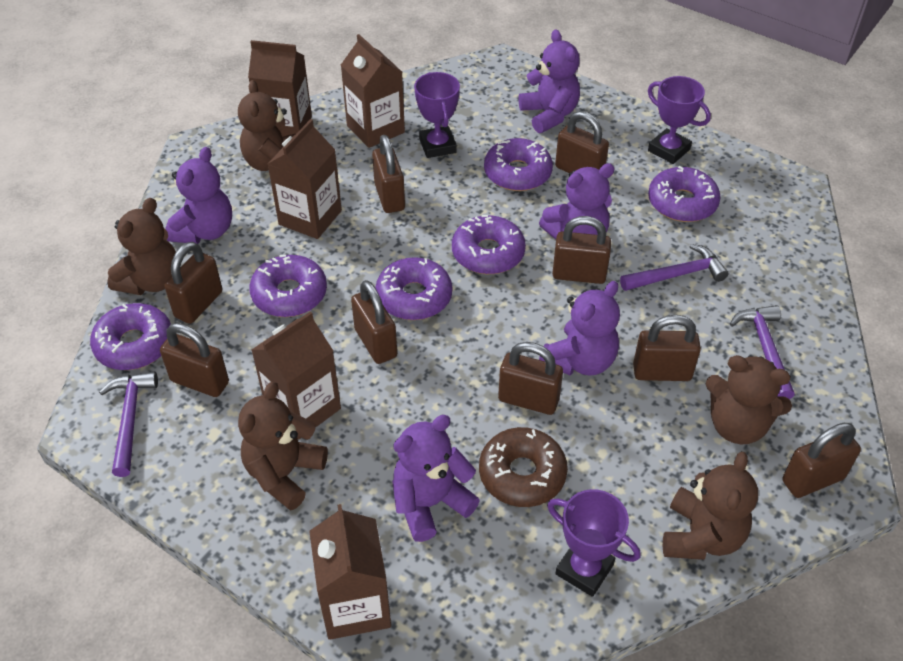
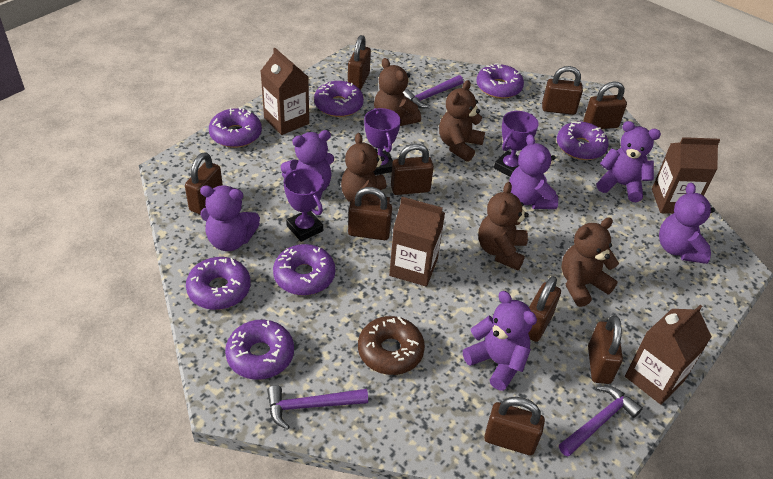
brown carton: 5 -> 4
purple donut: 6 -> 7
purple teddy bear: 5 -> 6

